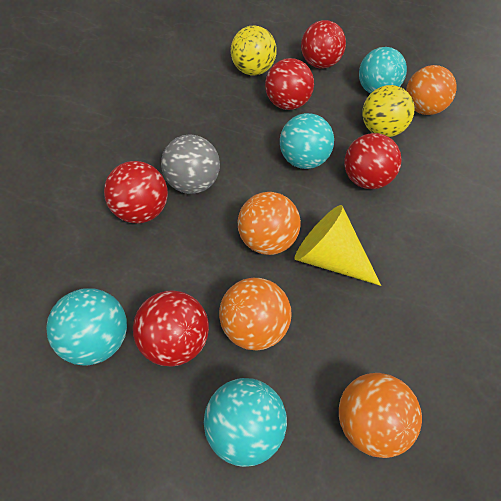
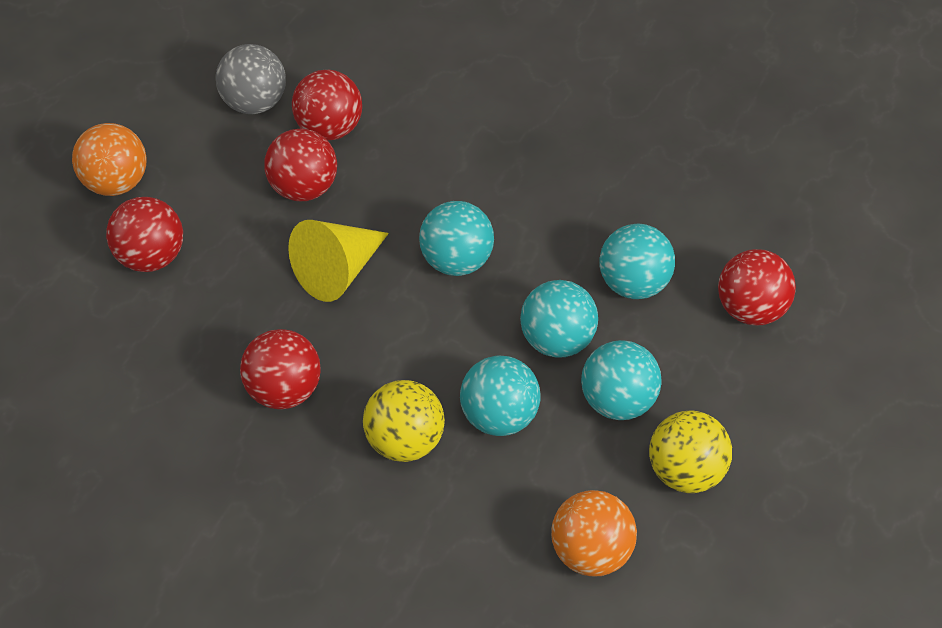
orange ball: 4 -> 2
turquoise ball: 4 -> 5

